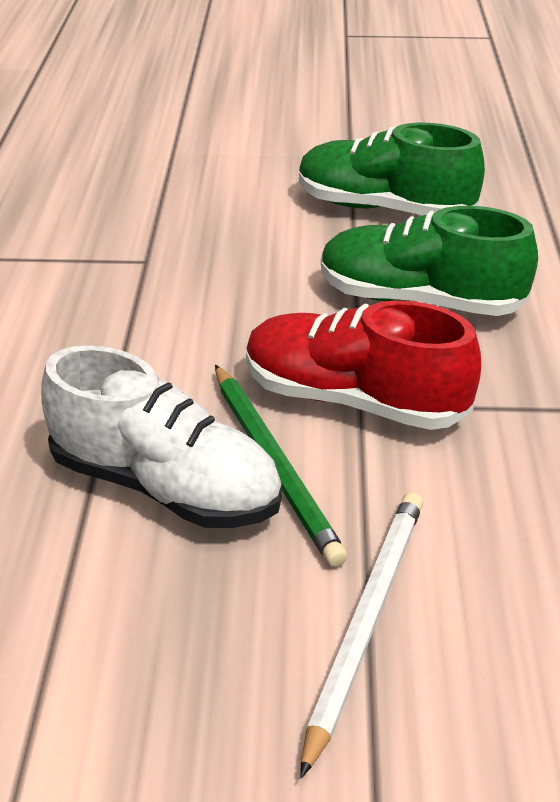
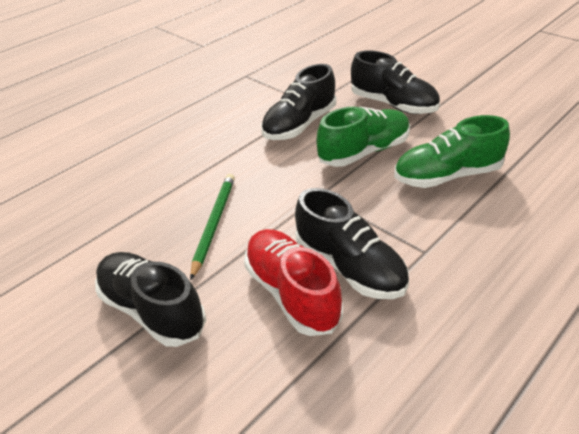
black shoe: 0 -> 4
white pencil: 1 -> 0
white shoe: 1 -> 0

